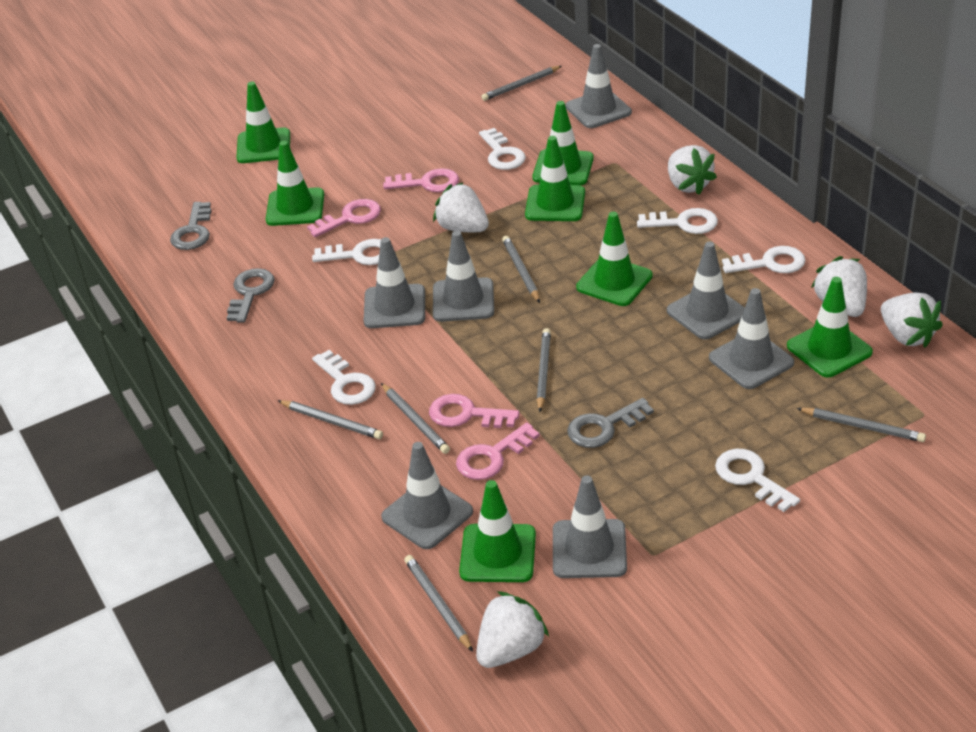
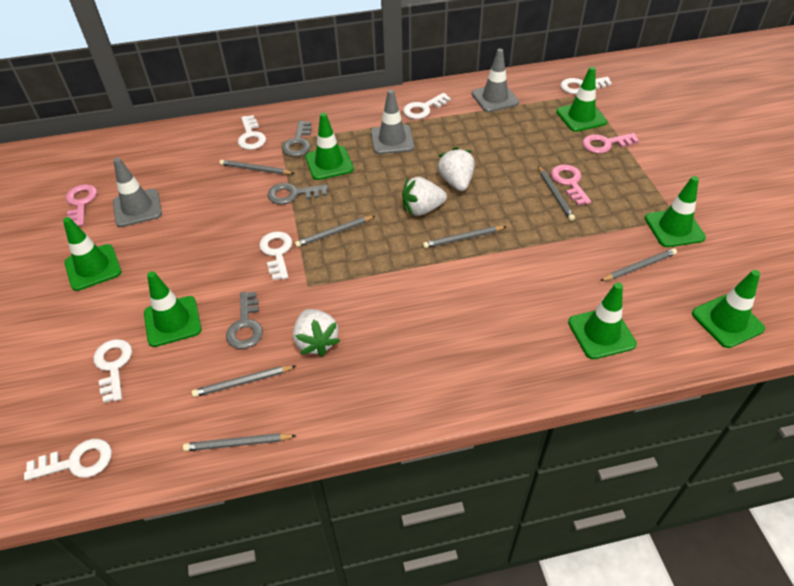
grey traffic cone: 7 -> 3
pink key: 4 -> 3
white strawberry: 5 -> 3

